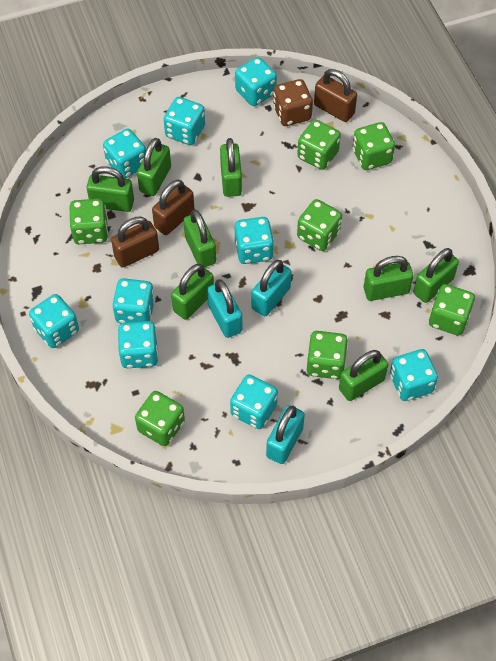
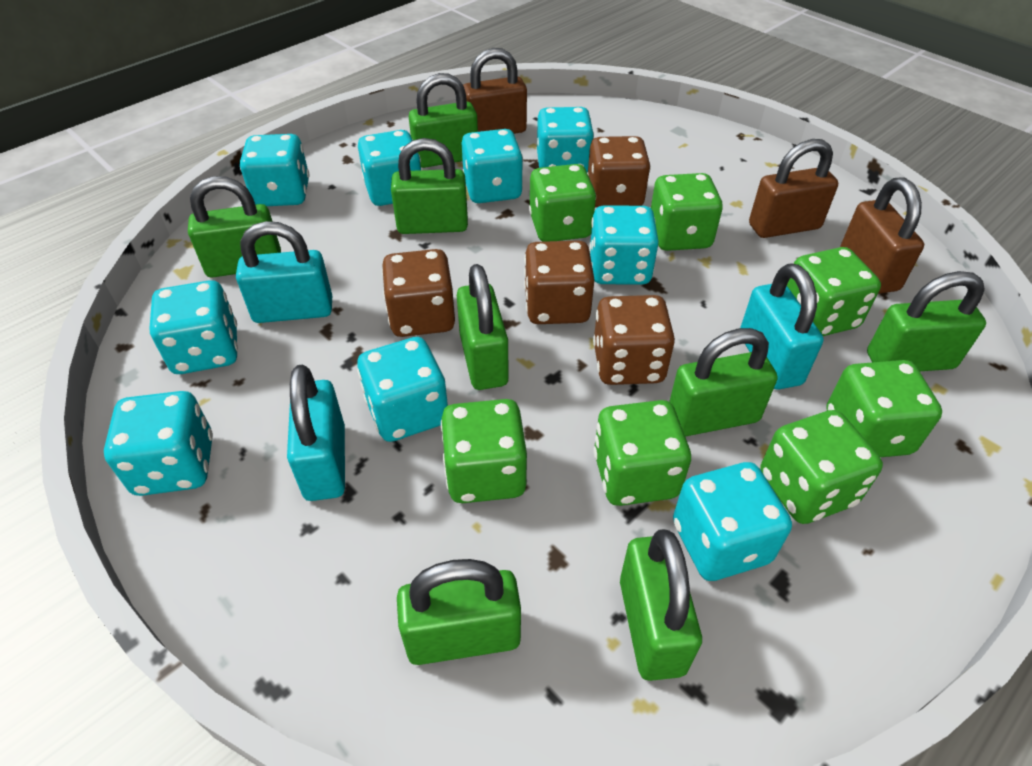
brown dice: 1 -> 4

